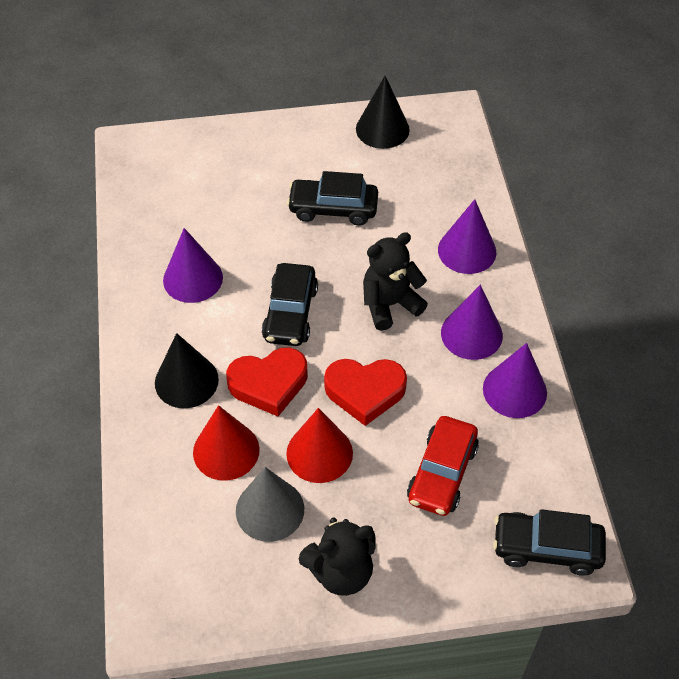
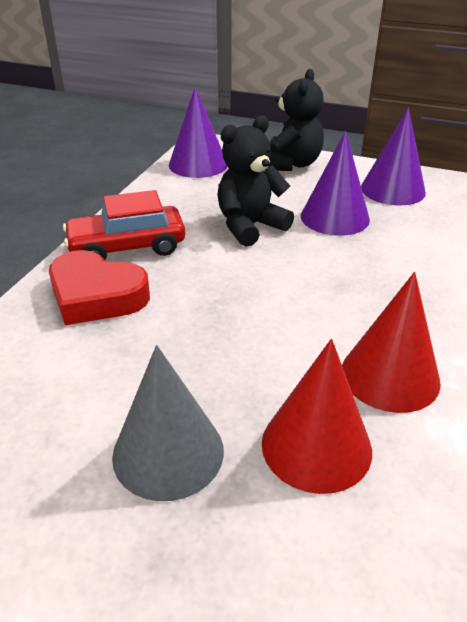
black car: 3 -> 0
black cone: 2 -> 0
purple cone: 4 -> 3
red heart: 2 -> 1

